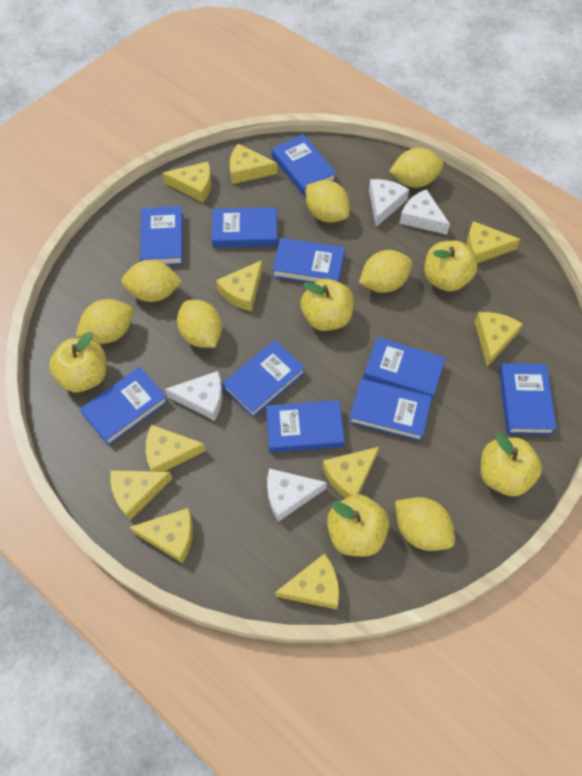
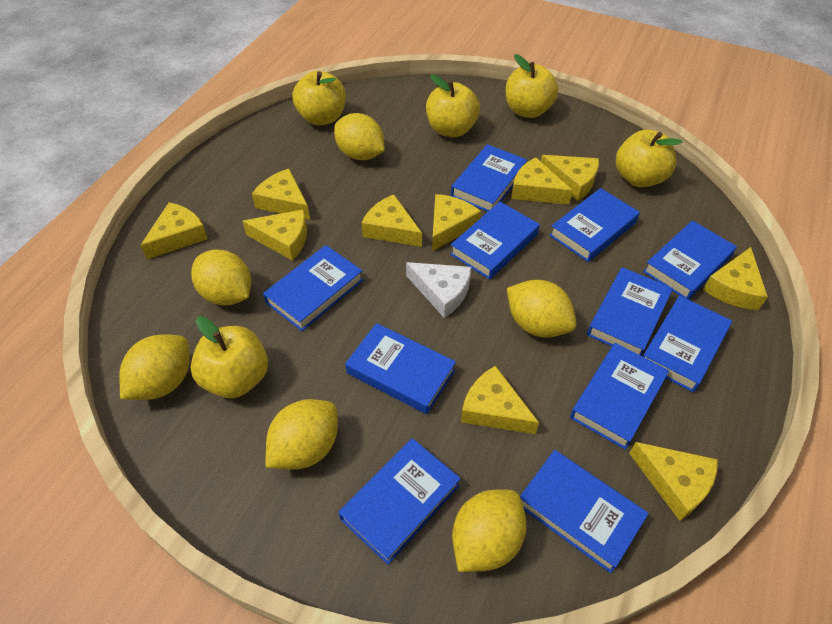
blue book: 10 -> 11
white cheese: 4 -> 1
yellow lemon: 7 -> 6

